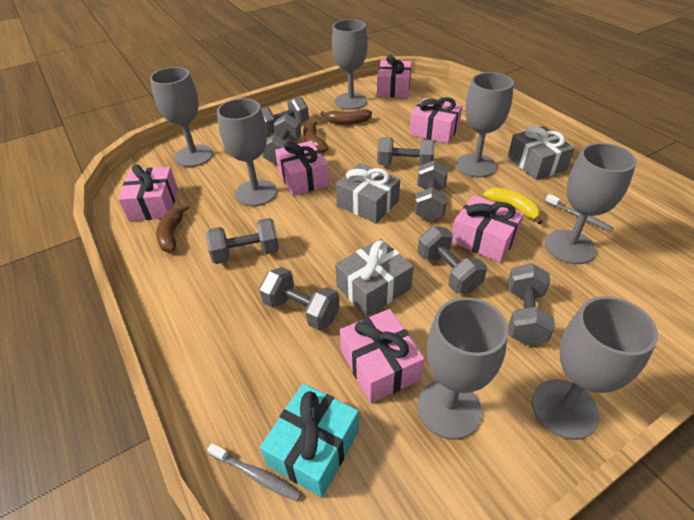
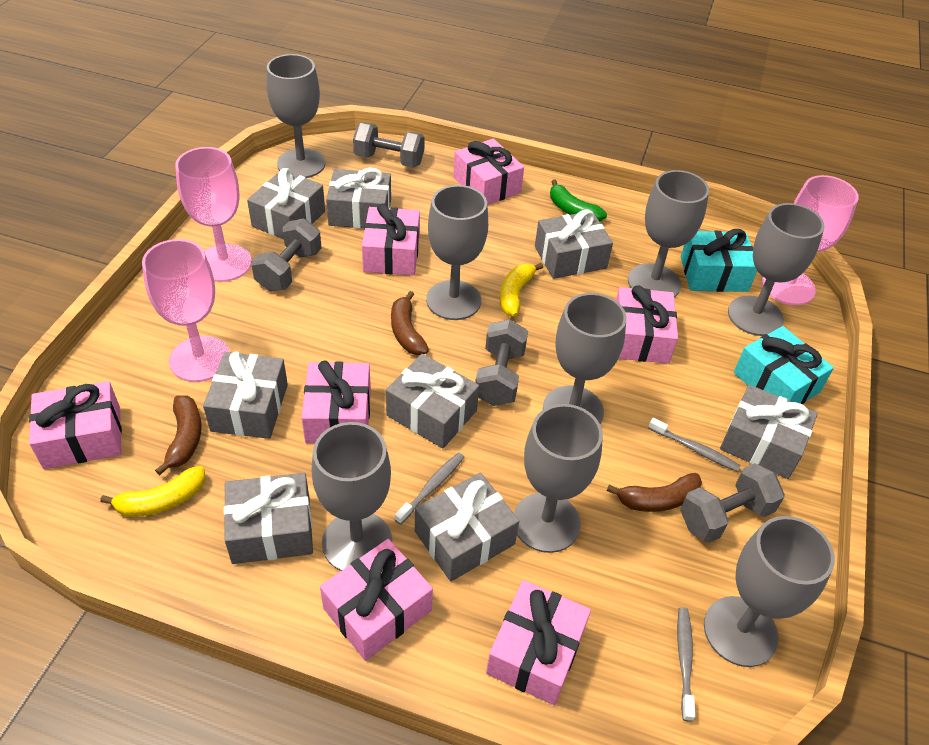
green banana: 0 -> 1
grey dumbbell: 8 -> 4
grey gift: 3 -> 8
grey goblet: 7 -> 8
grey toothbrush: 2 -> 3
pink gift: 6 -> 7
pink goblet: 0 -> 3
turquoise gift: 1 -> 2
yellow banana: 1 -> 2

